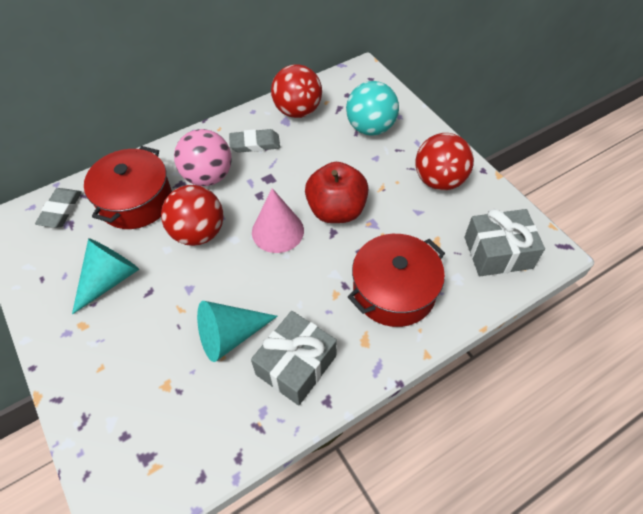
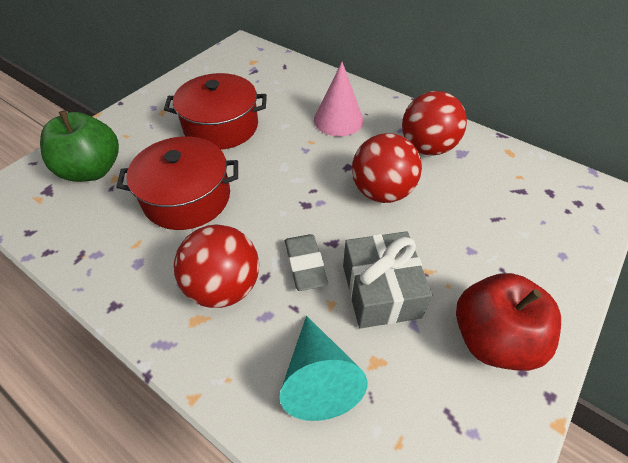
green apple: 0 -> 1
grey eraser: 2 -> 1
grey gift: 2 -> 1
pink ball: 1 -> 0
turquoise ball: 1 -> 0
turquoise cone: 2 -> 1

